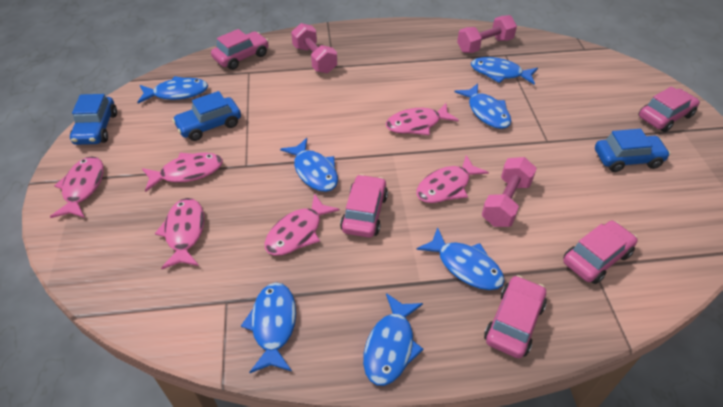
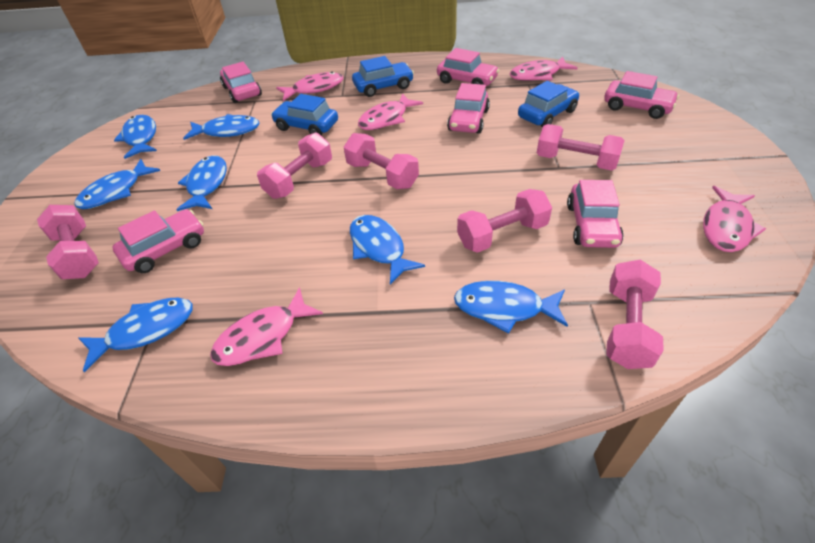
pink car: 5 -> 6
pink dumbbell: 3 -> 6
pink fish: 6 -> 5

